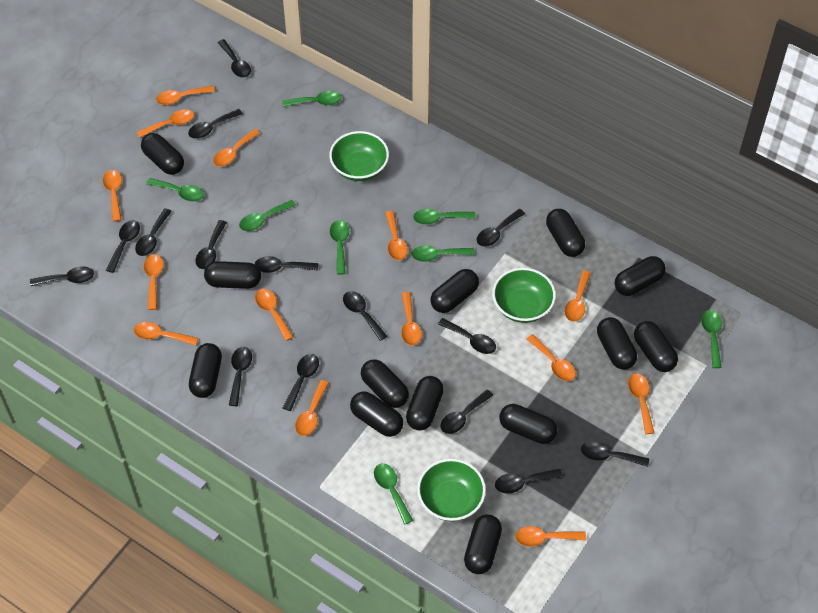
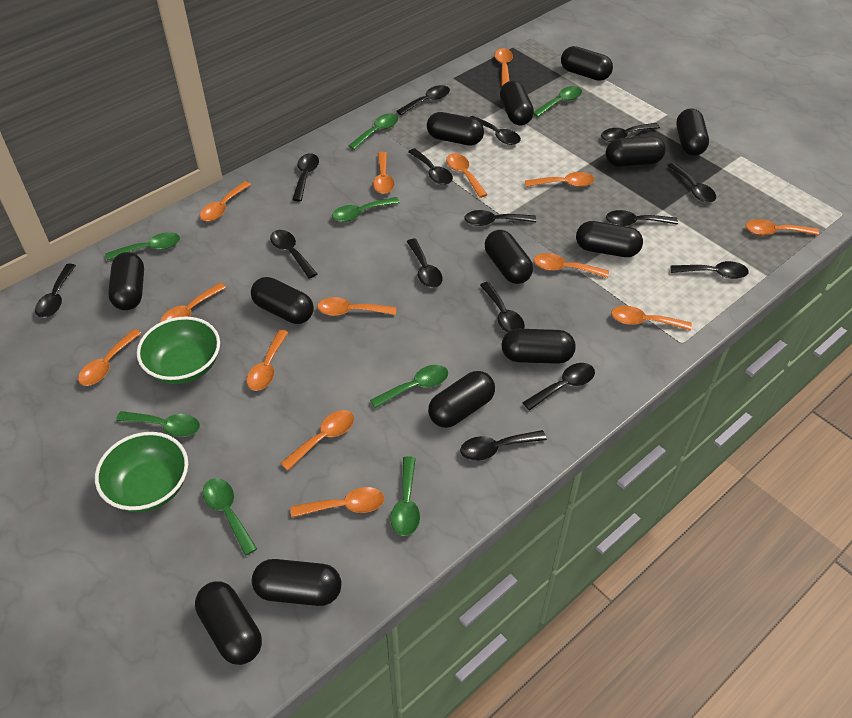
green bowl: 3 -> 2

